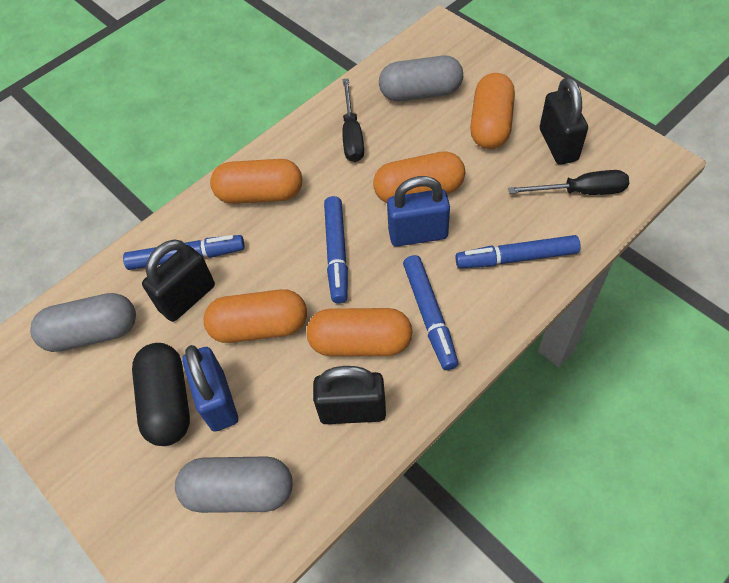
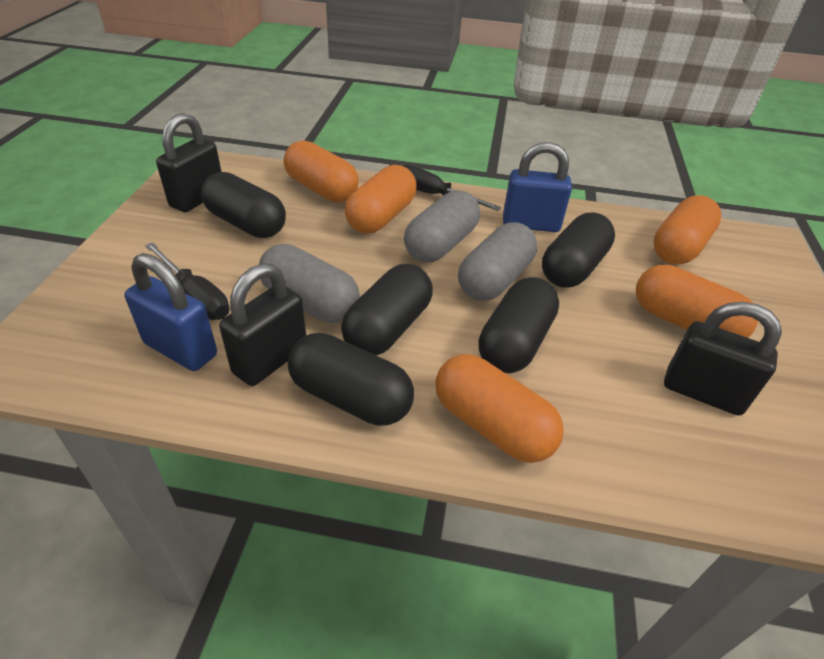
black capsule: 1 -> 5
blue marker: 4 -> 0

